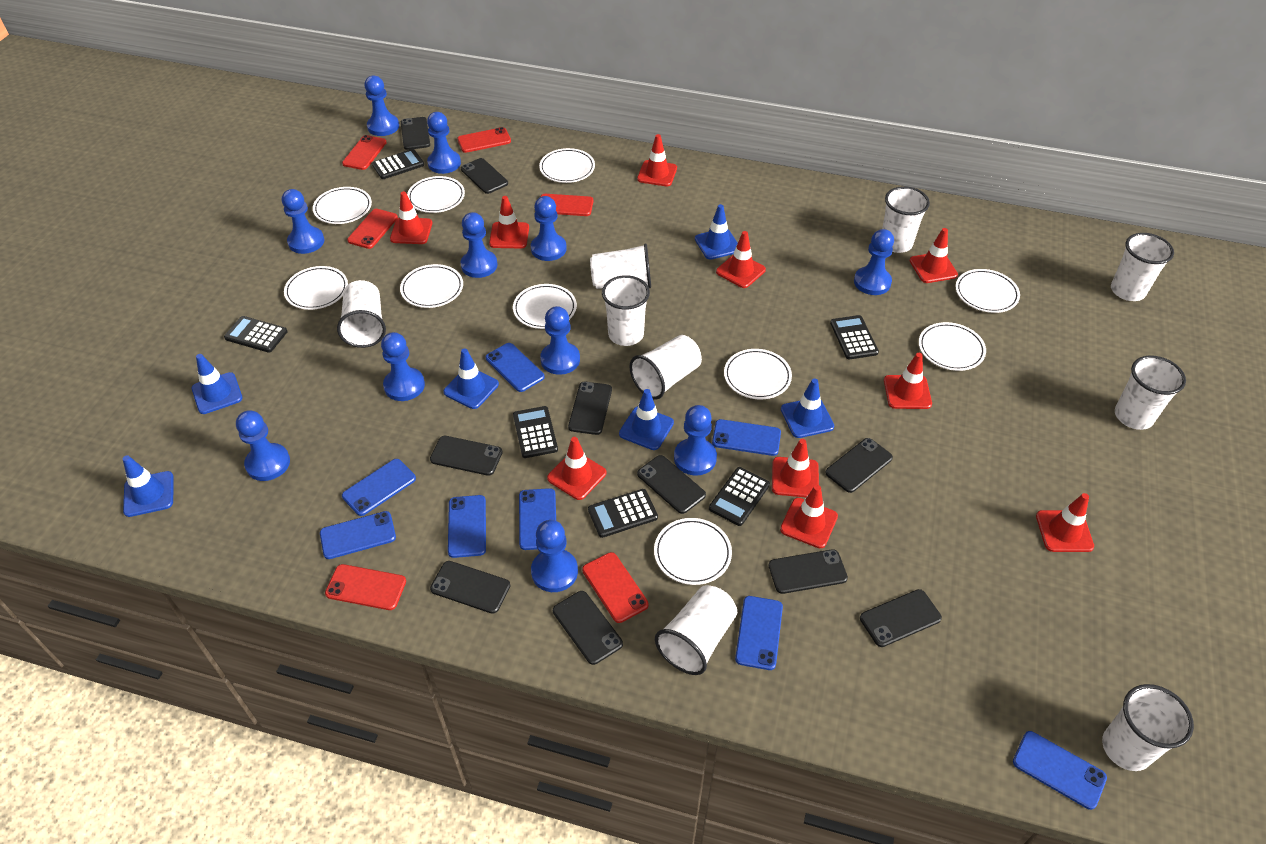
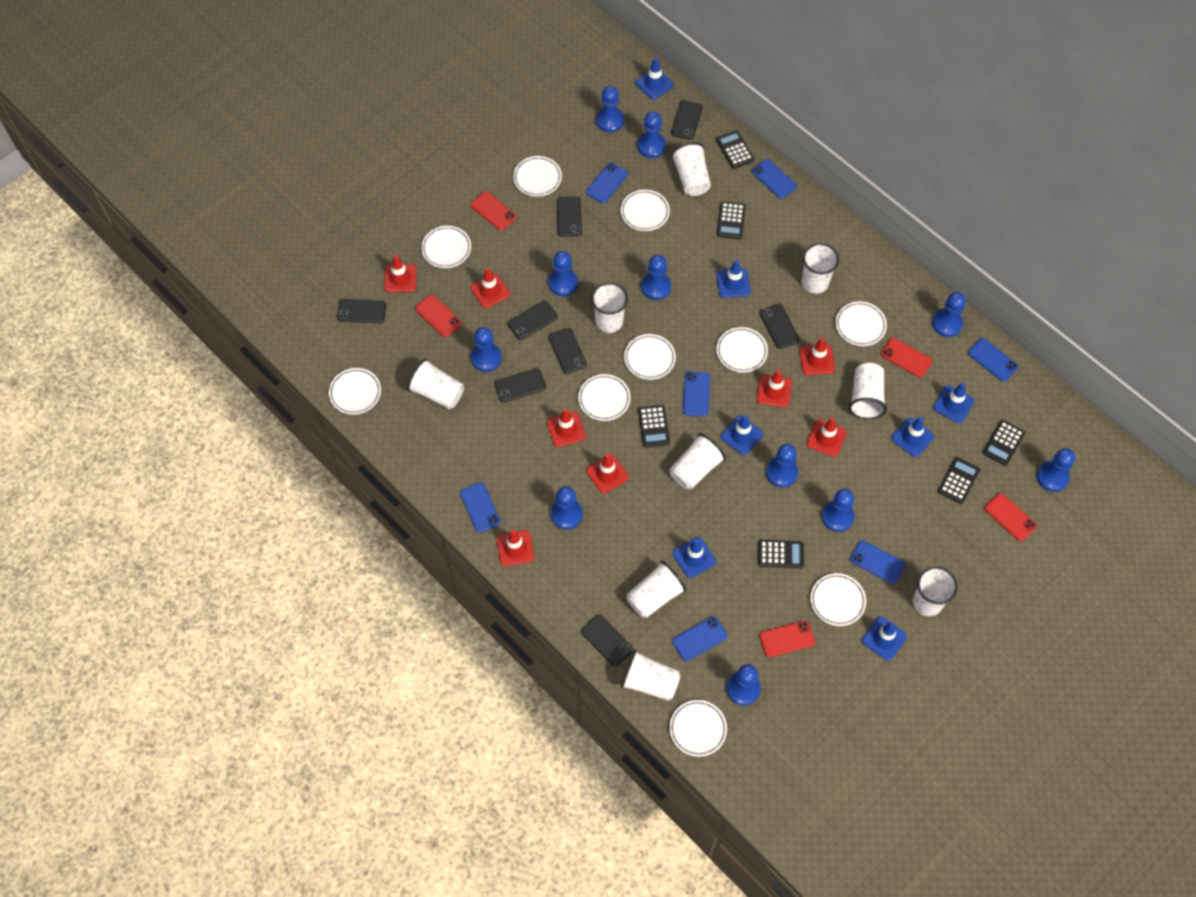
black phone: 10 -> 8
blue phone: 8 -> 7
blue traffic cone: 6 -> 7
red phone: 6 -> 5
red traffic cone: 10 -> 8

